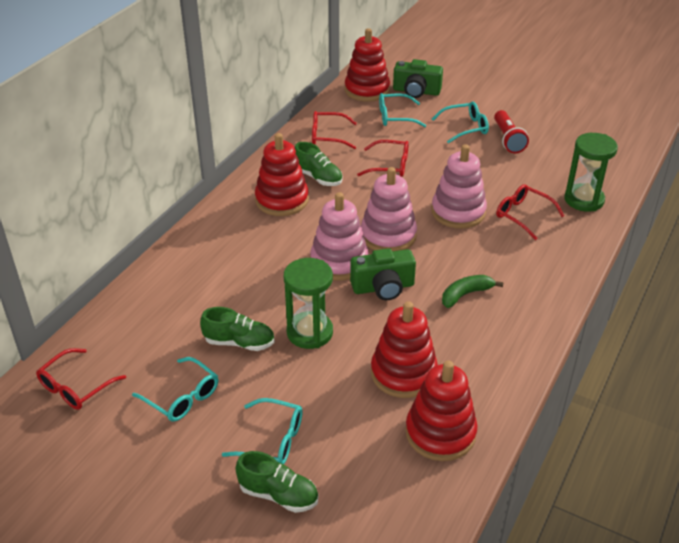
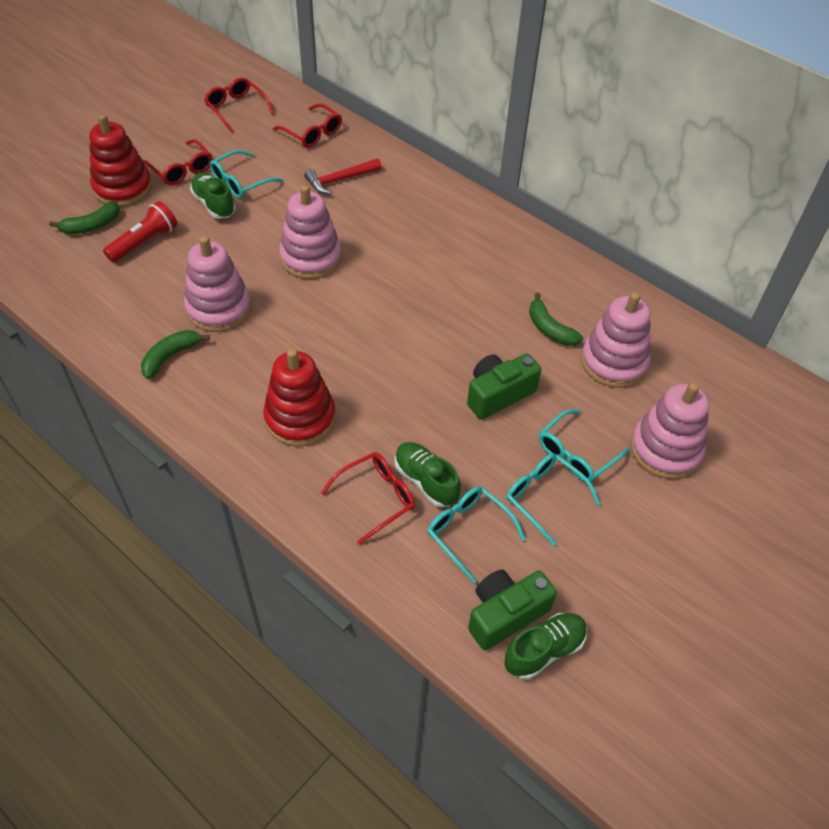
green banana: 1 -> 3
green hourglass: 2 -> 0
pink stacking toy: 3 -> 4
red hammer: 0 -> 1
red stacking toy: 4 -> 2

